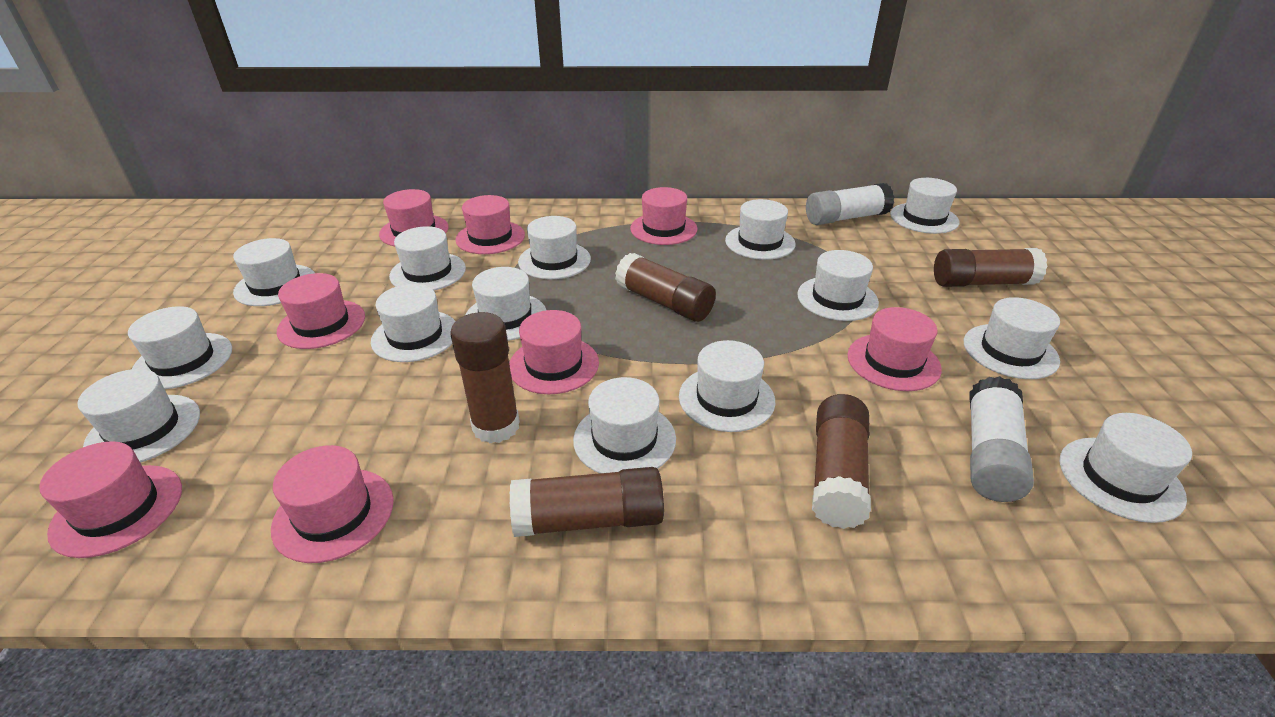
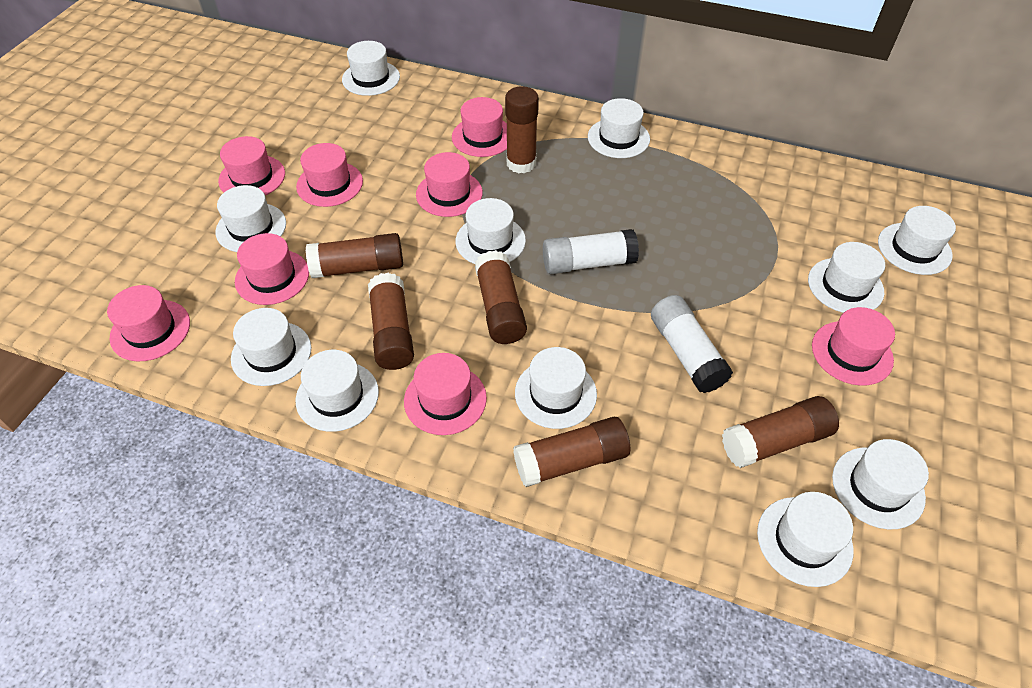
brown glue stick: 5 -> 6
white hat: 14 -> 11

